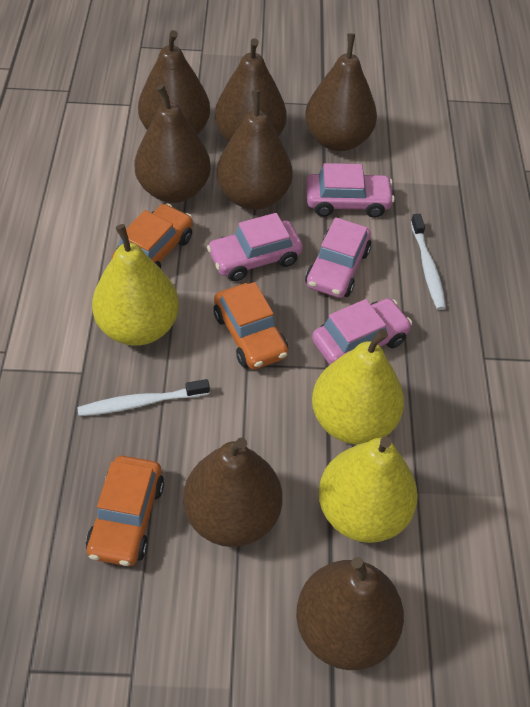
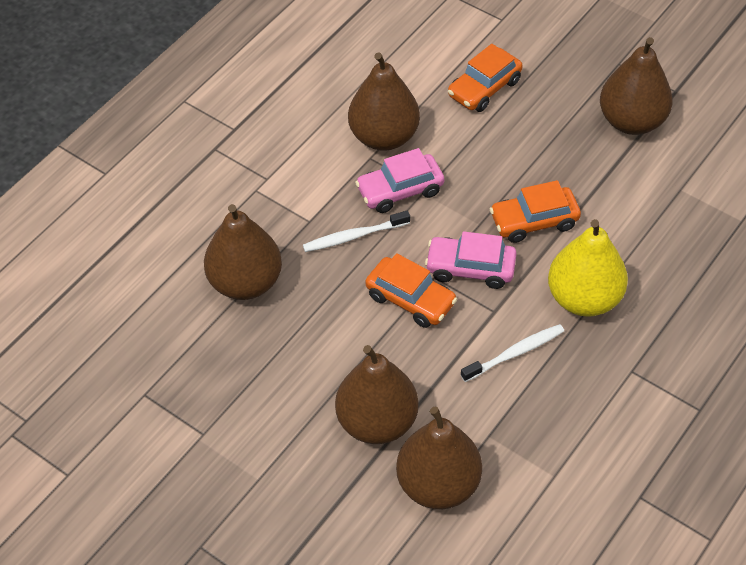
brown pear: 7 -> 5
pink car: 4 -> 2
yellow pear: 3 -> 1

